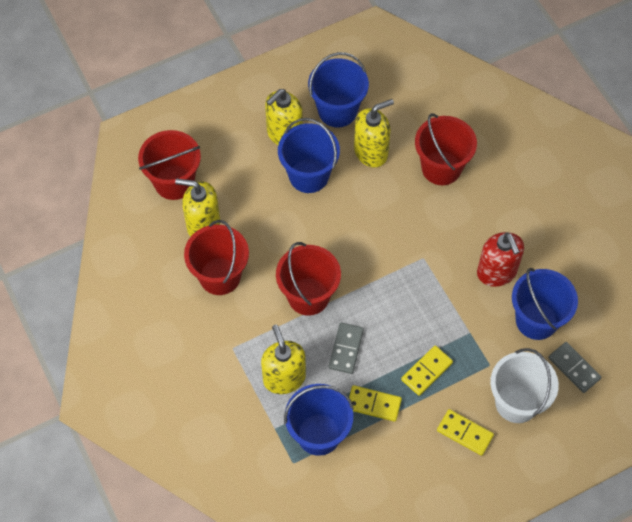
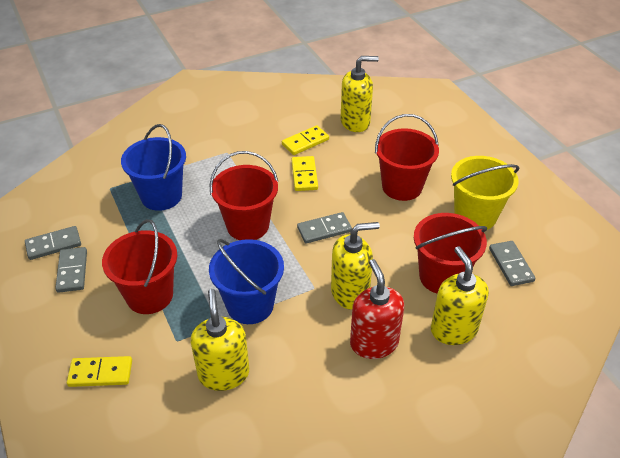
blue bucket: 4 -> 2
grey domino: 2 -> 4
white bucket: 1 -> 0
yellow bucket: 0 -> 1

